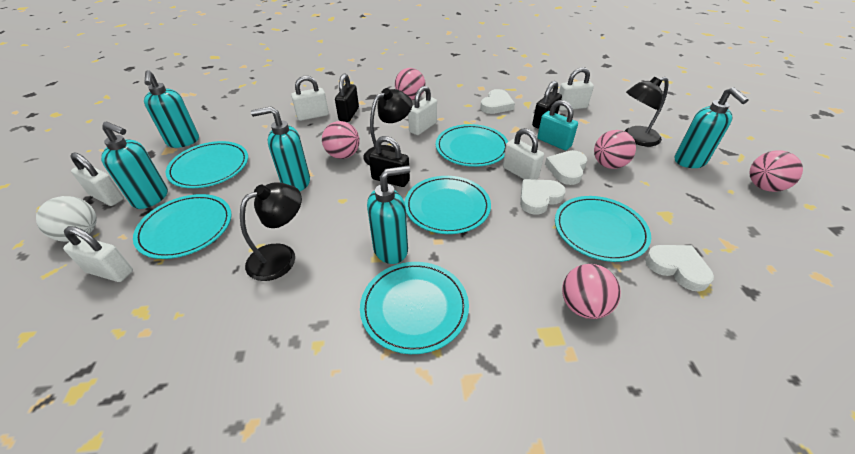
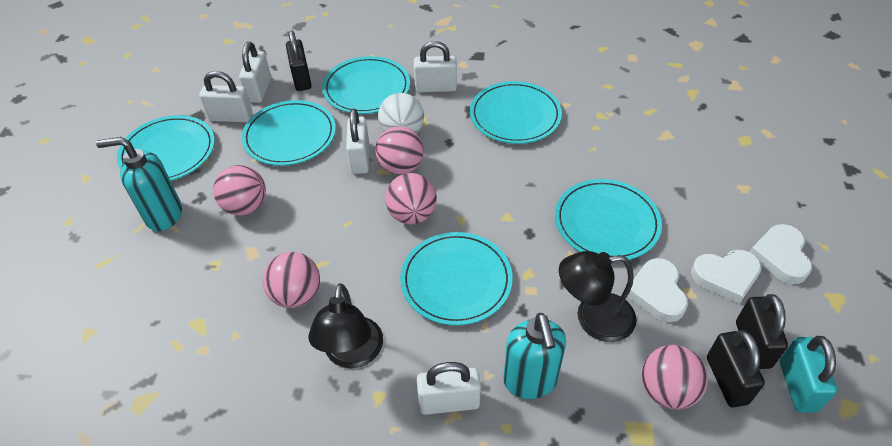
black lamp: 3 -> 2
turquoise soap dispenser: 5 -> 2
white heart: 4 -> 3
white padlock: 6 -> 5

